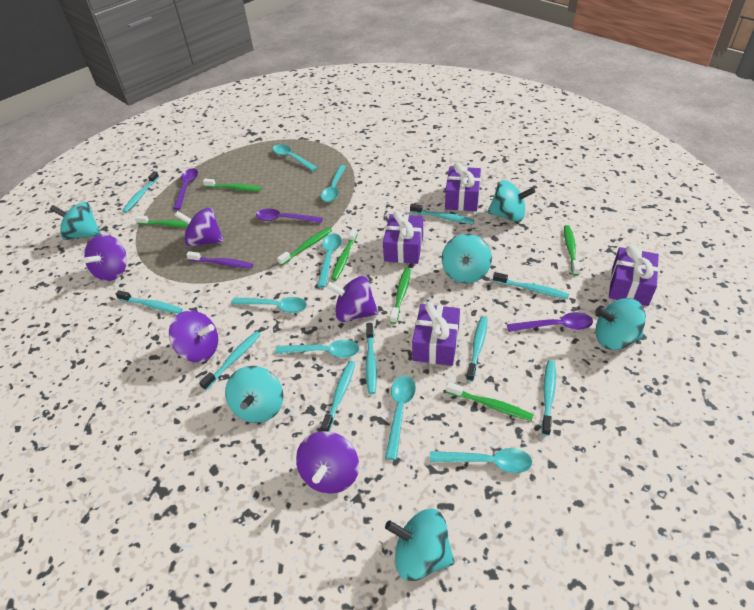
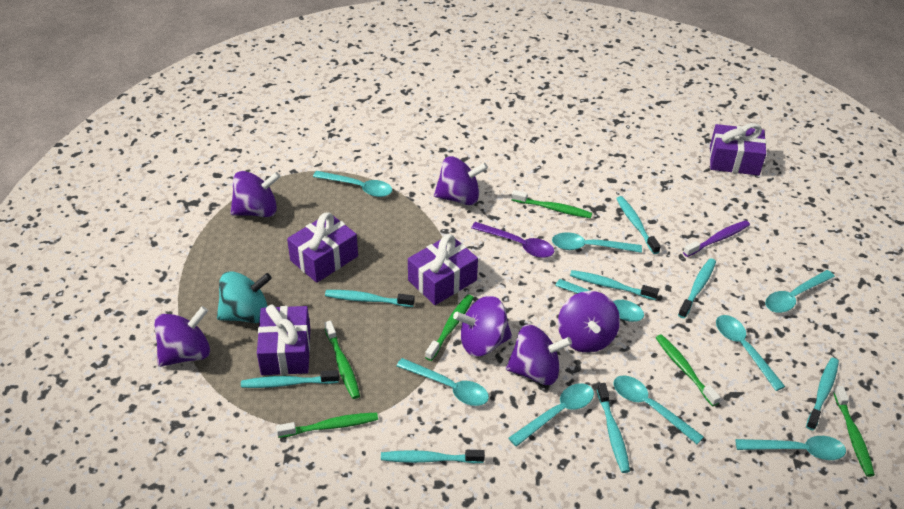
green toothbrush: 7 -> 6
purple spinning top: 5 -> 6
purple spoon: 3 -> 1
turquoise spinning top: 6 -> 1
turquoise spoon: 7 -> 9
turquoise toothbrush: 9 -> 8

